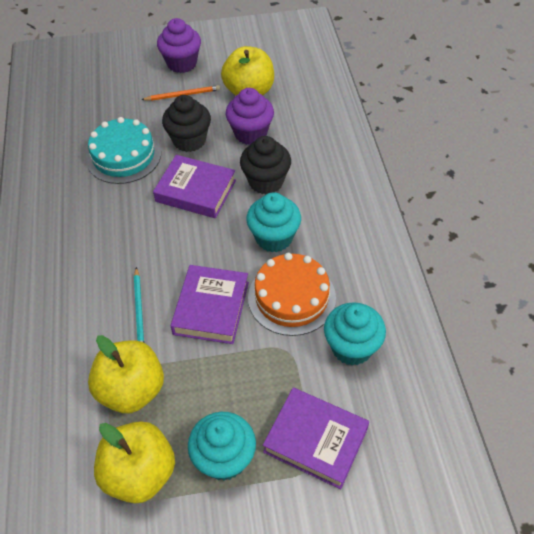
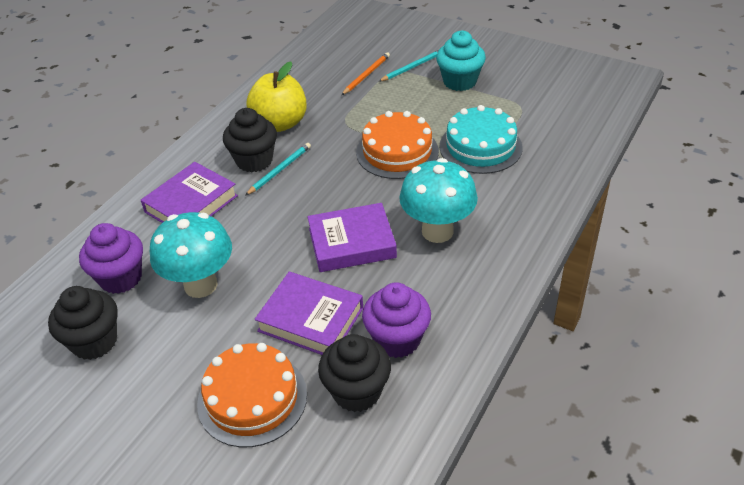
black cupcake: 2 -> 3
orange cake: 1 -> 2
turquoise cupcake: 3 -> 1
turquoise mushroom: 0 -> 2
turquoise pencil: 1 -> 2
yellow apple: 3 -> 1

